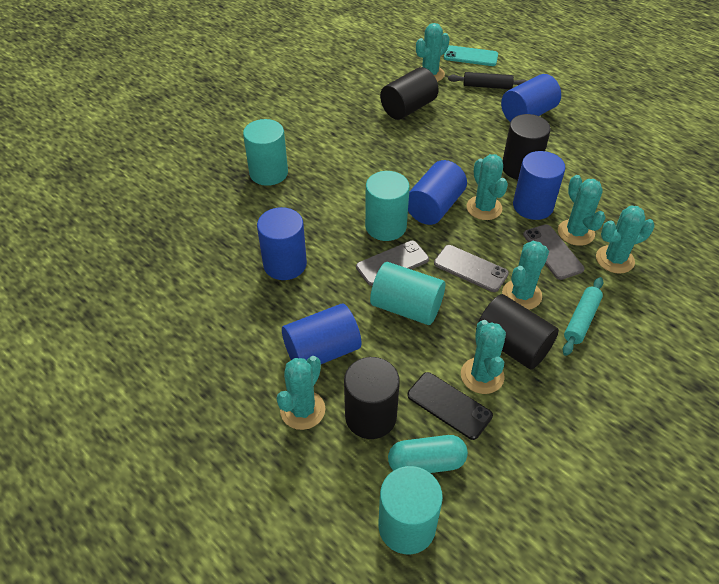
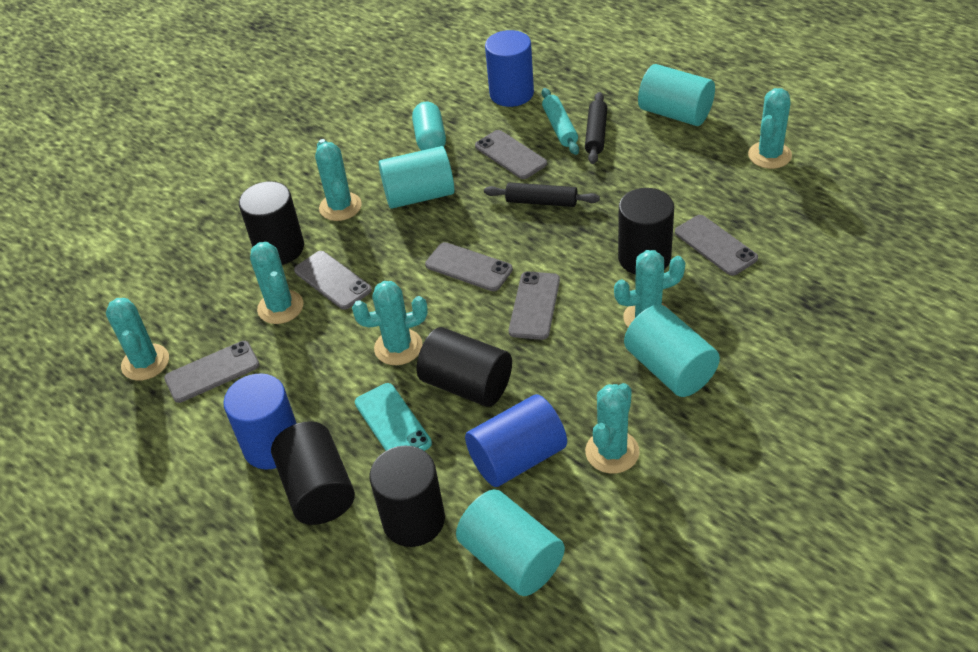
black cylinder: 4 -> 5
black phone: 1 -> 0
black rolling pin: 1 -> 2
blue cylinder: 5 -> 3
grey phone: 3 -> 6

